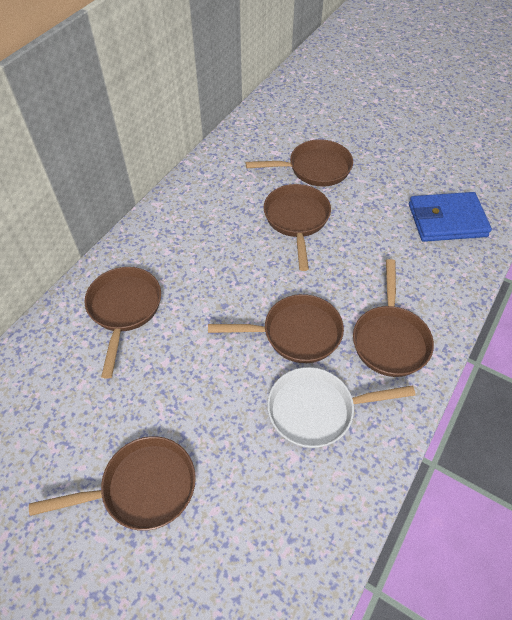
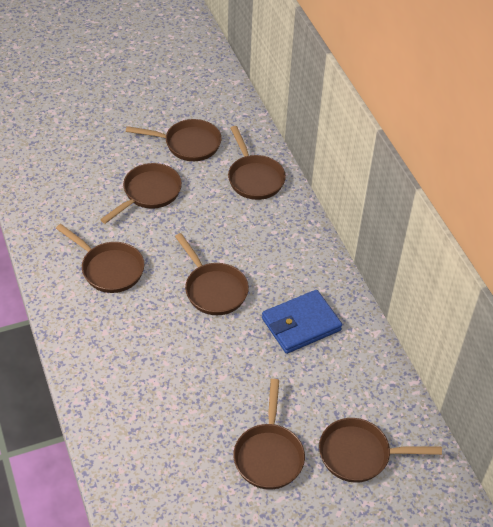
brown pan: 6 -> 7
white pan: 1 -> 0

